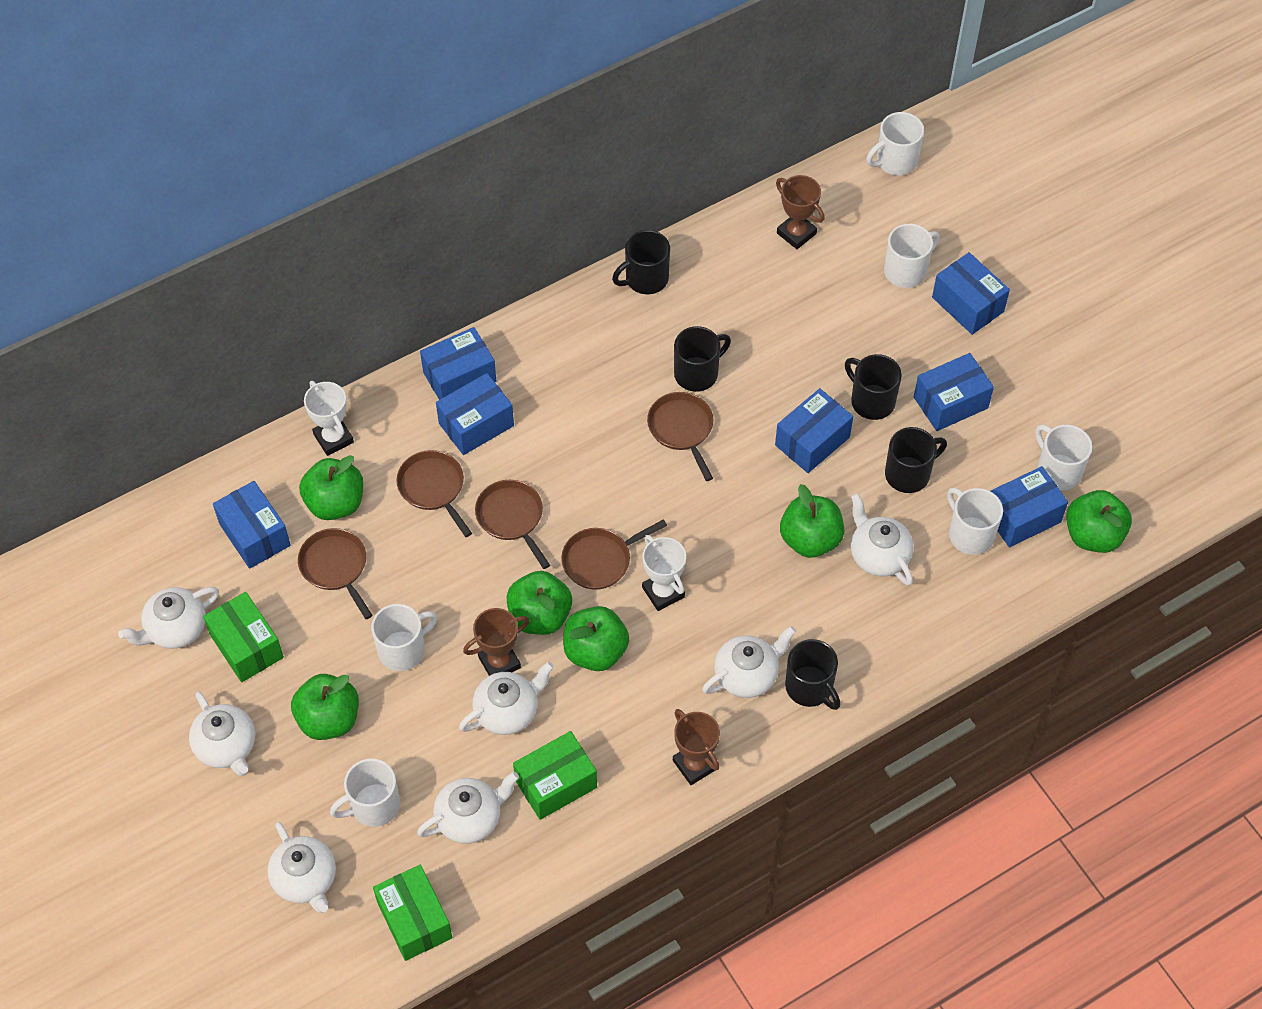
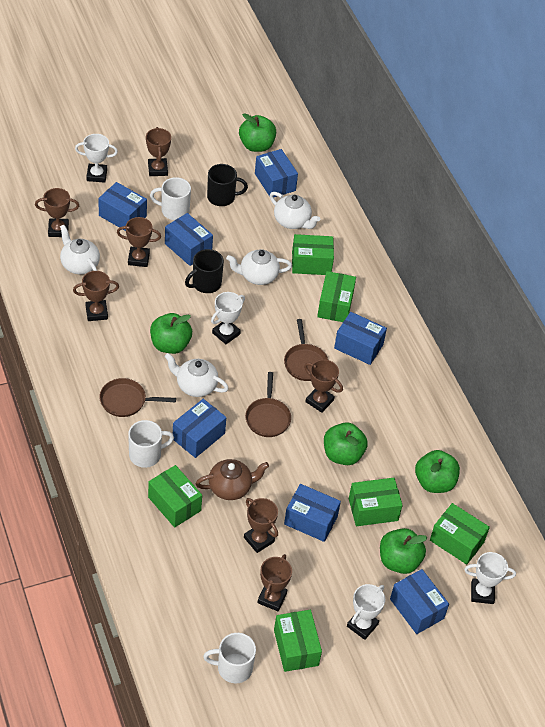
black mug: 5 -> 2
brown pan: 5 -> 3
brown teapot: 0 -> 1
brown trophy: 3 -> 7
green apple: 6 -> 5
green box: 3 -> 6
white mug: 6 -> 3
white teapot: 7 -> 4
white trophy: 2 -> 4

